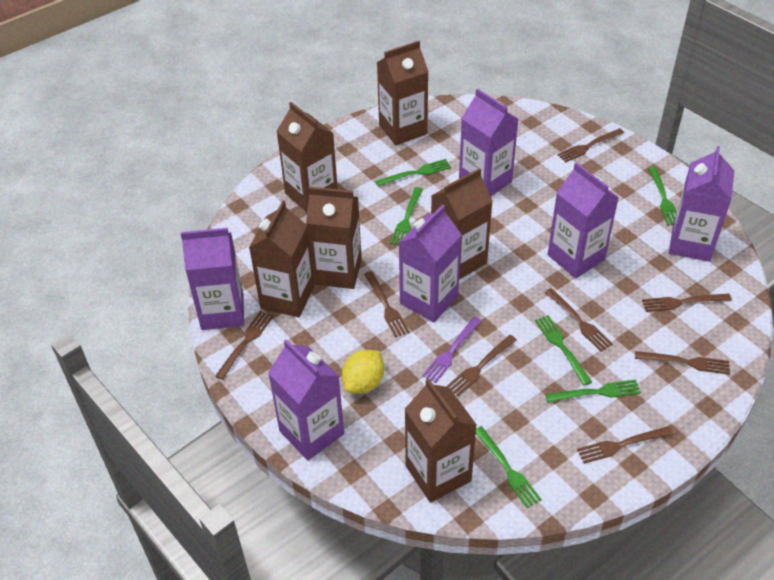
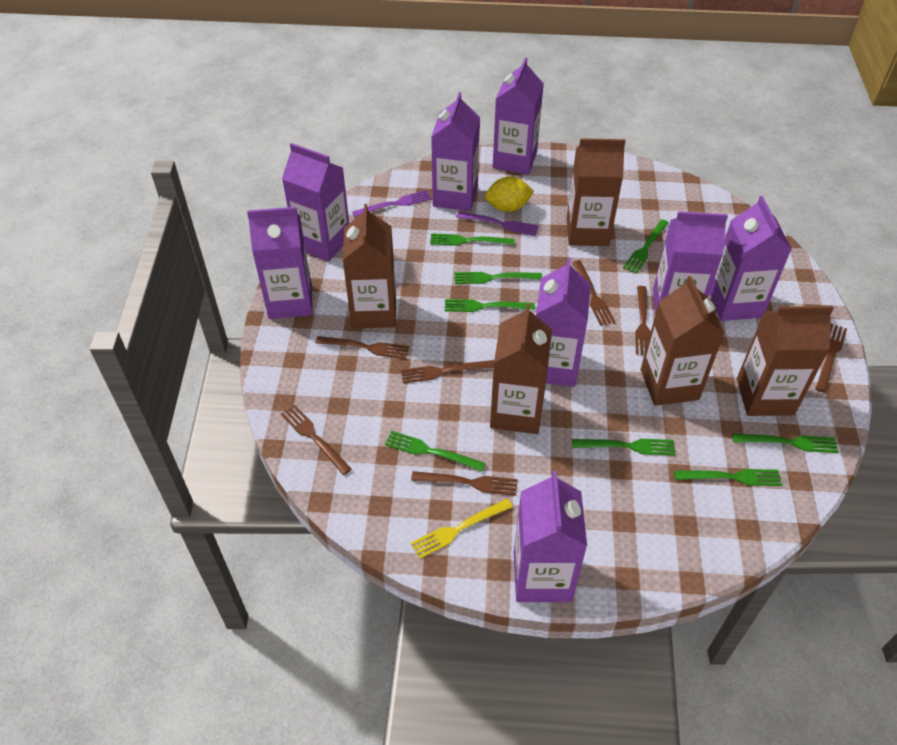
brown carton: 6 -> 5
brown fork: 8 -> 7
green fork: 6 -> 8
purple carton: 6 -> 8
purple fork: 1 -> 2
yellow fork: 0 -> 1

